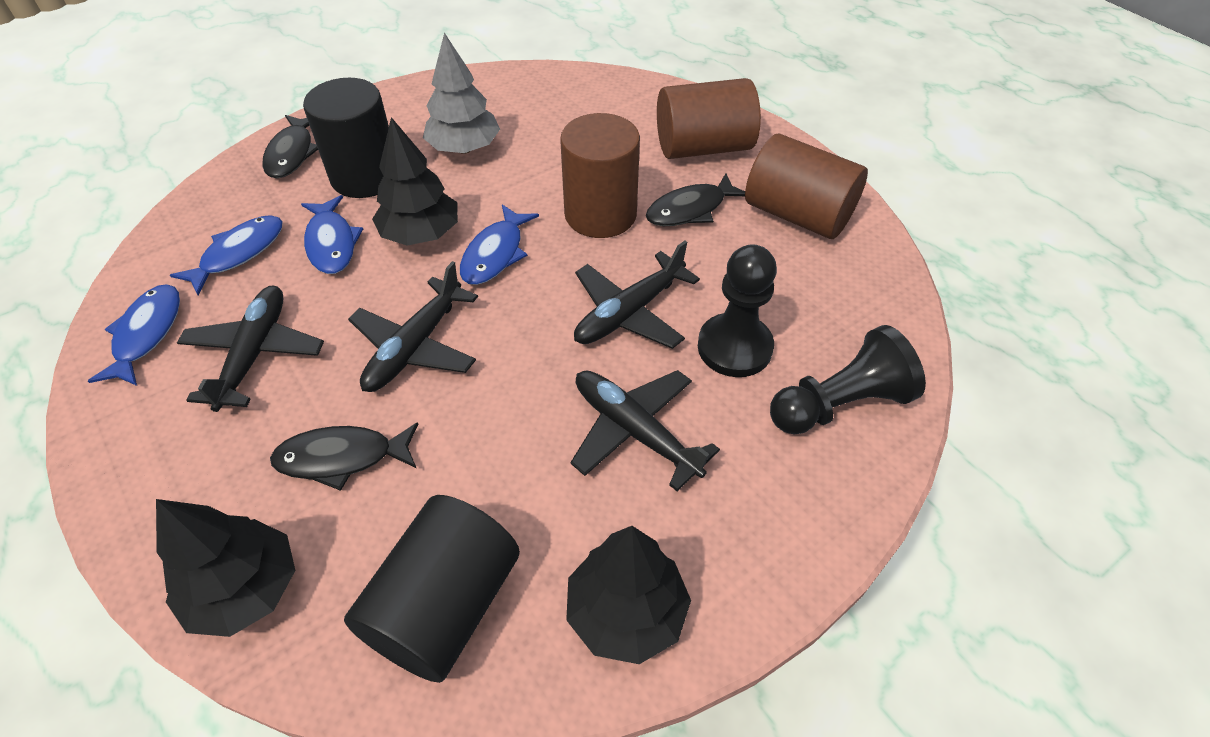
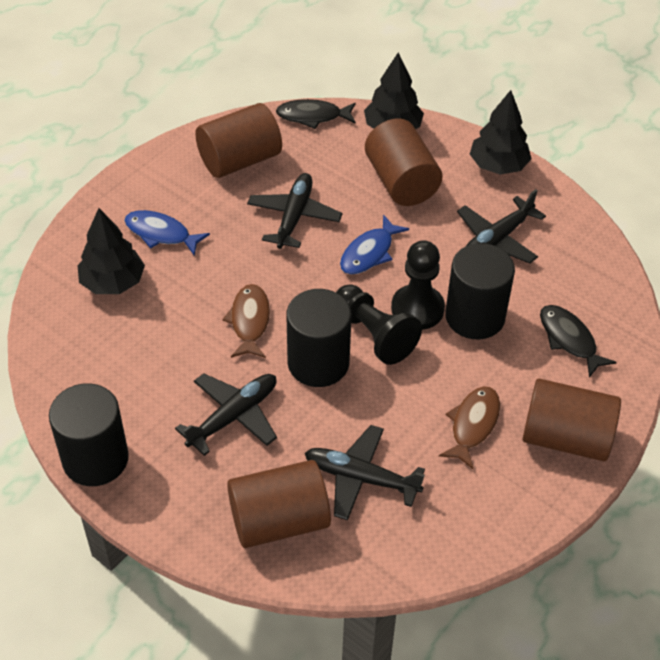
black cylinder: 2 -> 3
black fish: 3 -> 2
blue fish: 4 -> 2
brown cylinder: 3 -> 4
brown fish: 0 -> 2
grey tree: 1 -> 0

